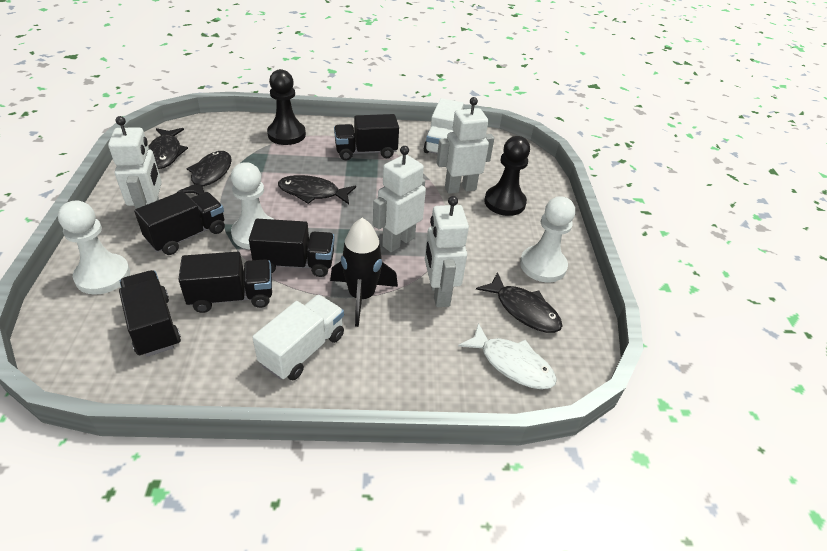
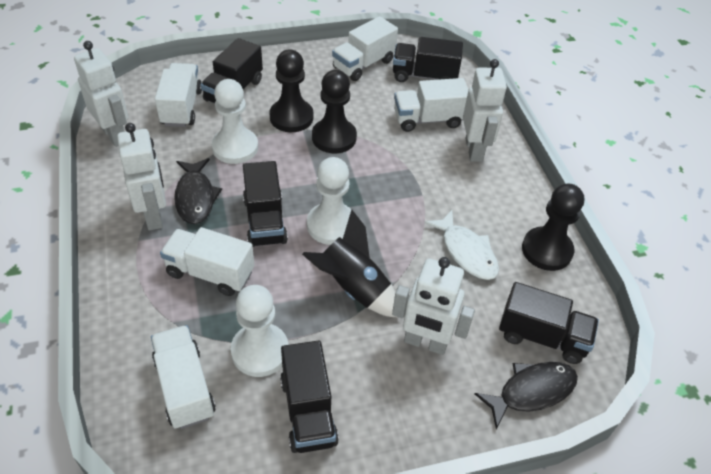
black fish: 4 -> 2
black pawn: 2 -> 3
white truck: 2 -> 5

